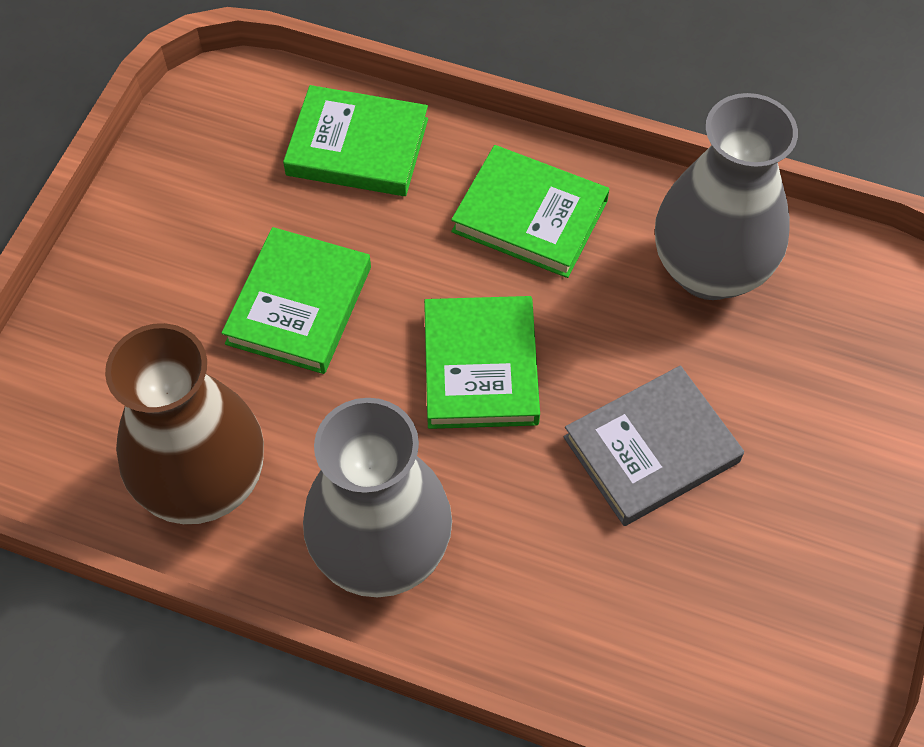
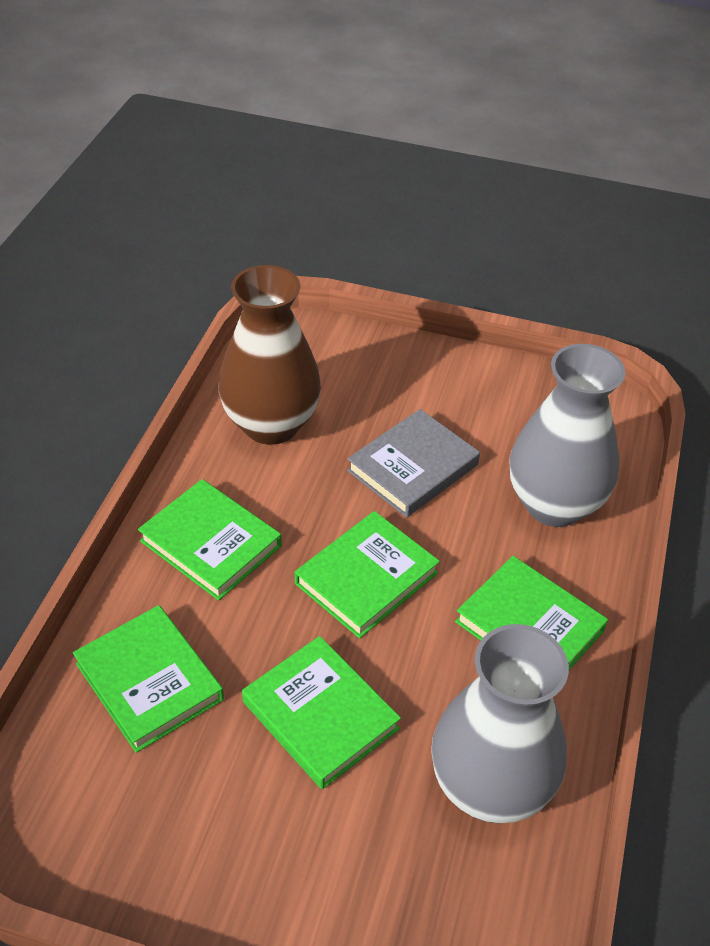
green book: 4 -> 5

